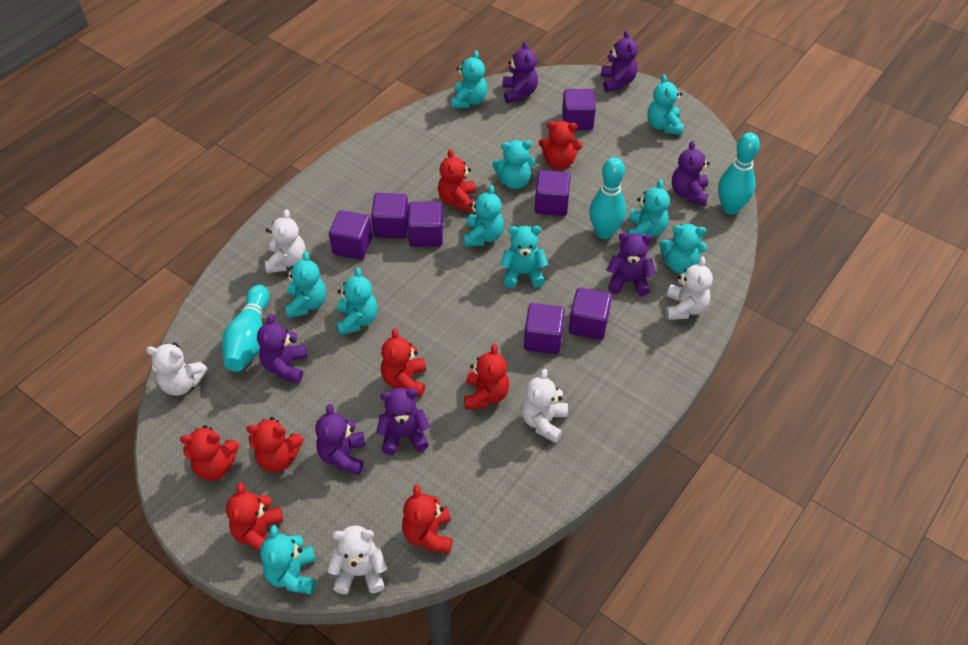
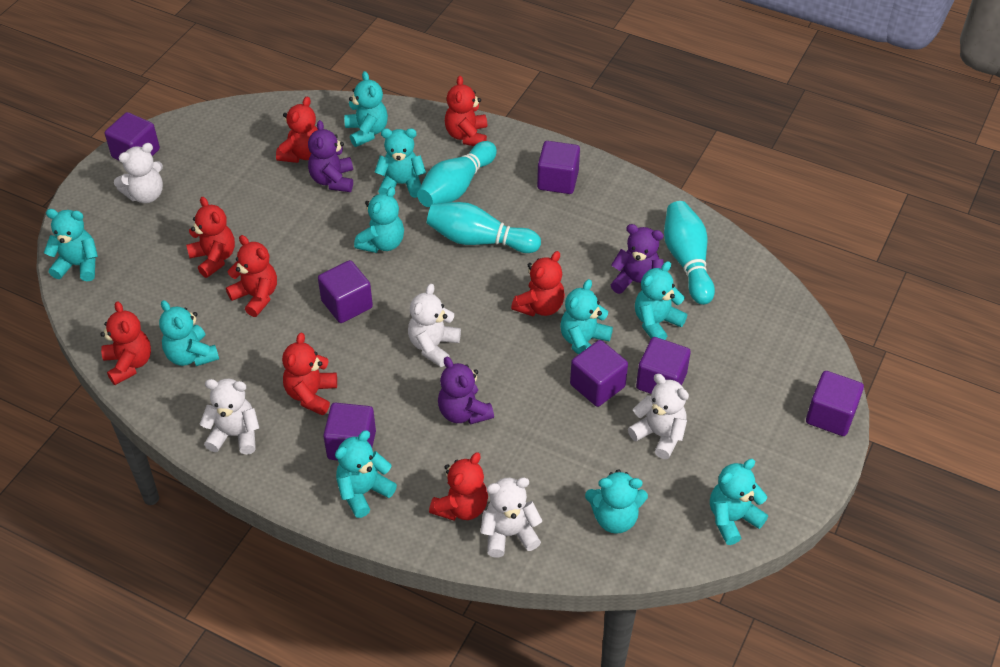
purple teddy bear: 7 -> 3

